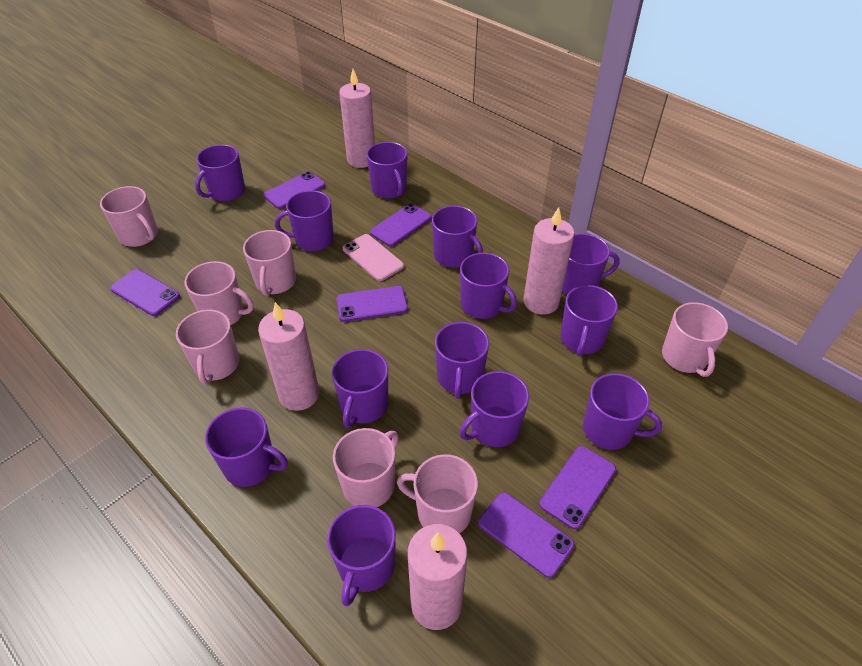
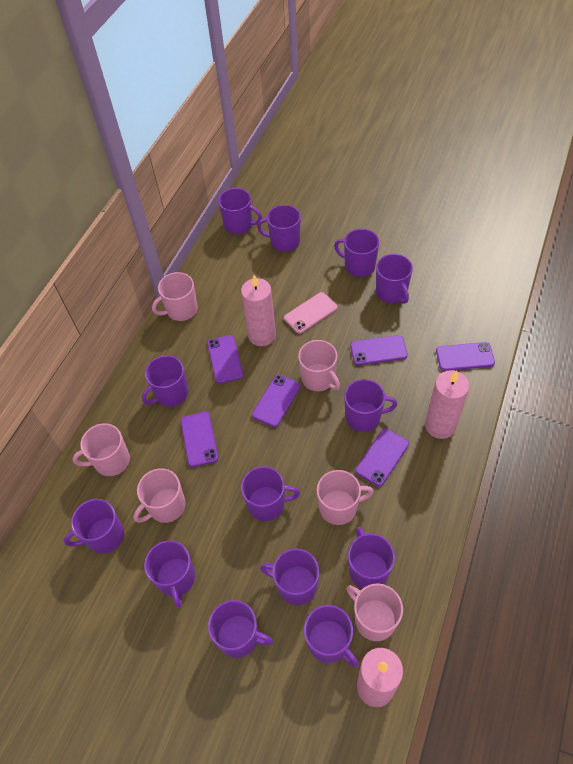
pink candle: 4 -> 3
pink mug: 7 -> 6

